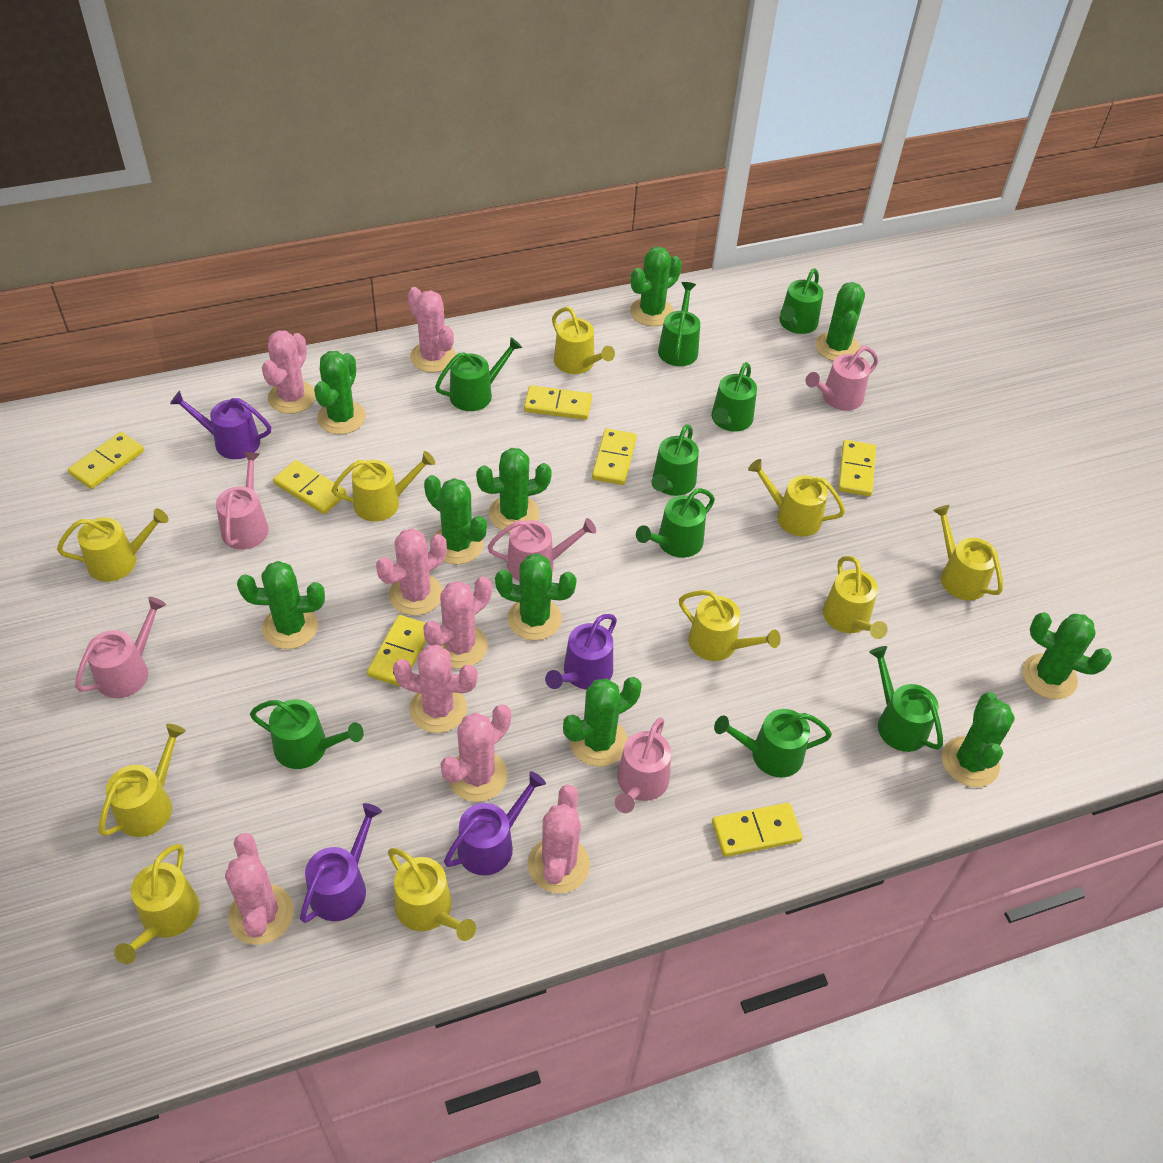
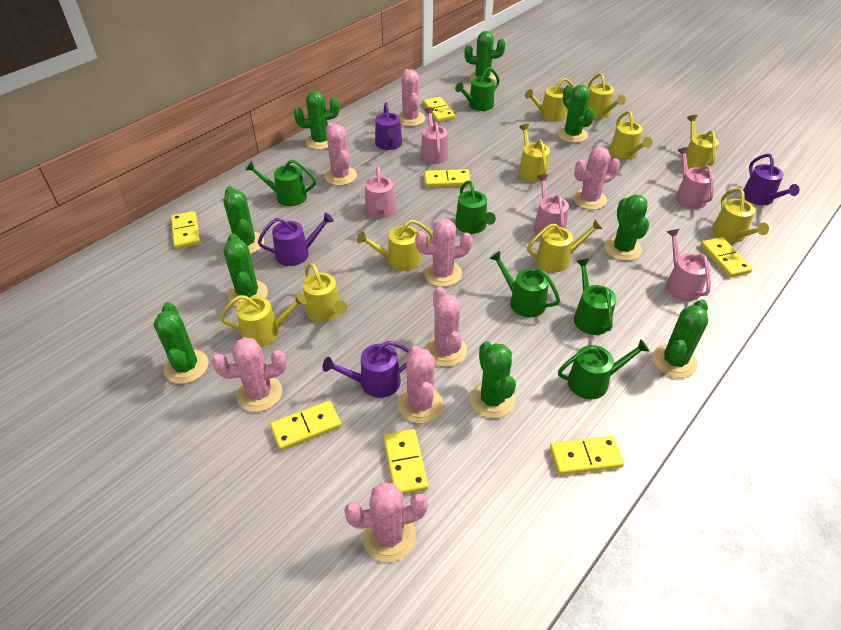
green cactus: 10 -> 9
green watering can: 9 -> 6

